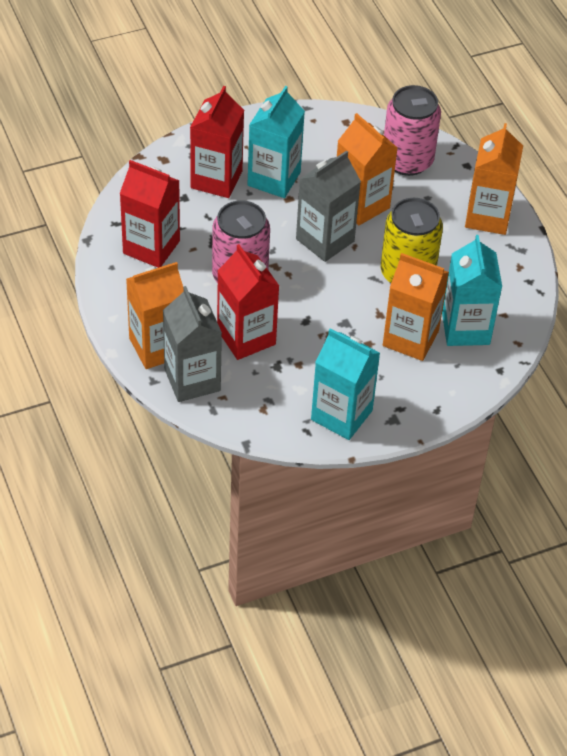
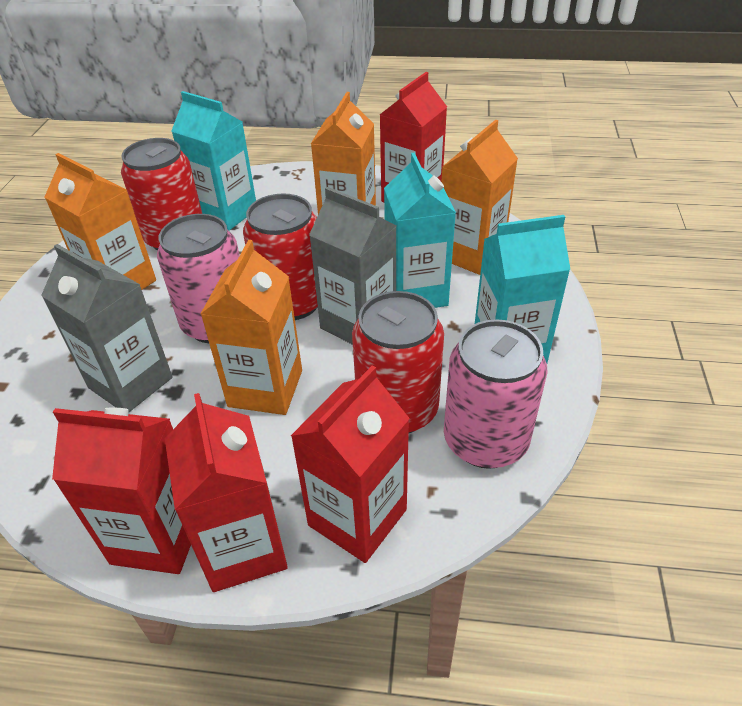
red can: 0 -> 3
red carton: 3 -> 4
yellow can: 1 -> 0

